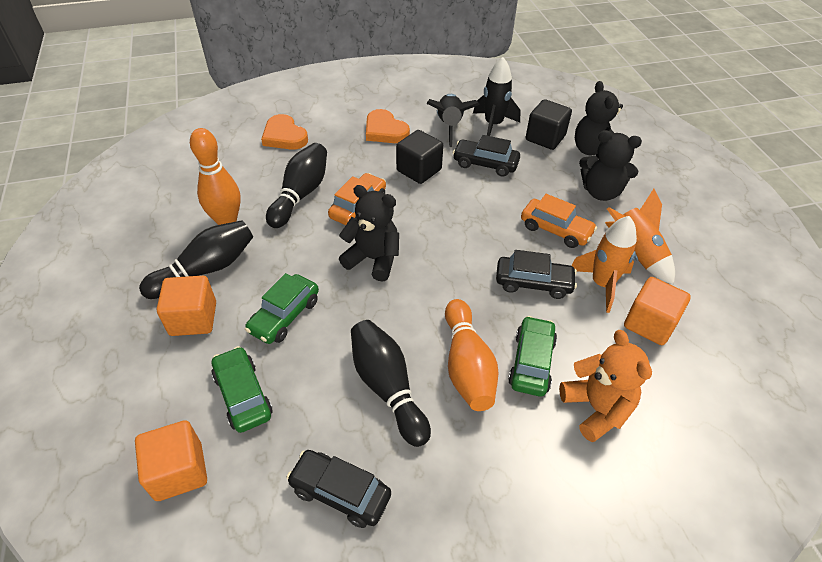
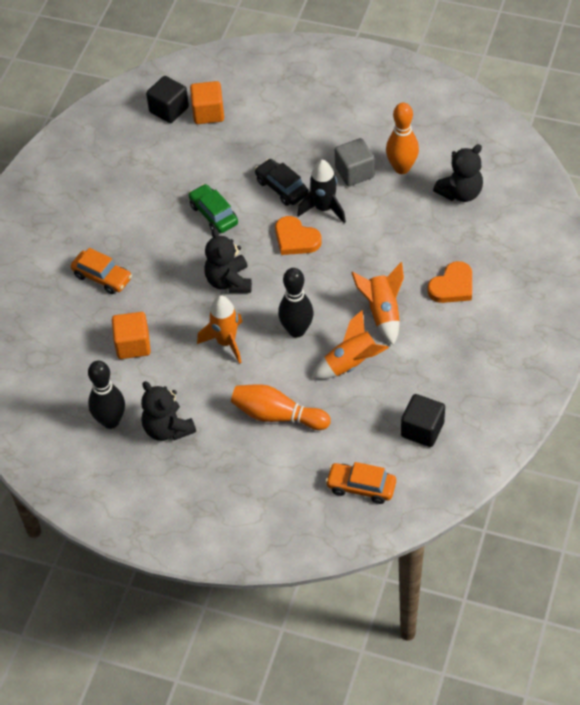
black bowling pin: 3 -> 2
black car: 3 -> 1
black rocket: 2 -> 1
green car: 3 -> 1
grey cube: 0 -> 1
orange cube: 3 -> 2
orange rocket: 2 -> 3
orange teddy bear: 1 -> 0

